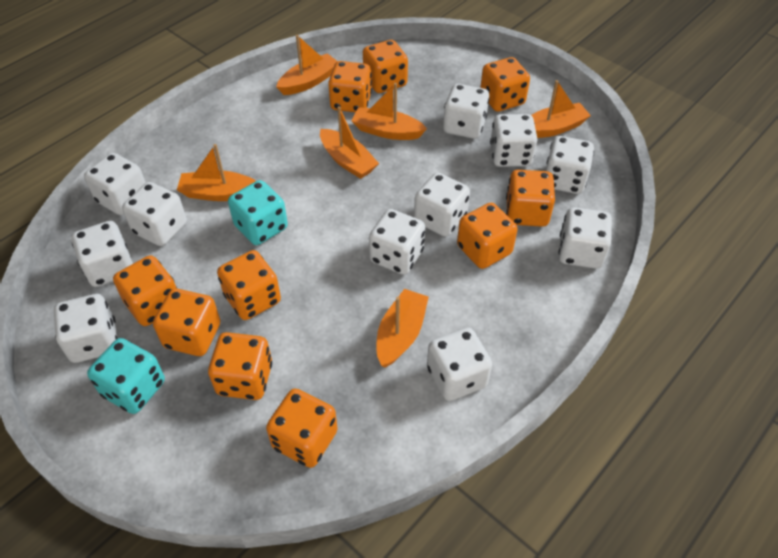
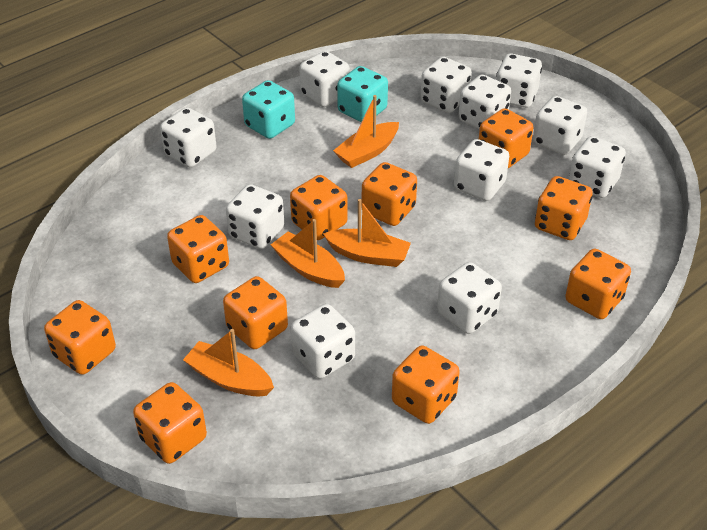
orange boat: 6 -> 4

